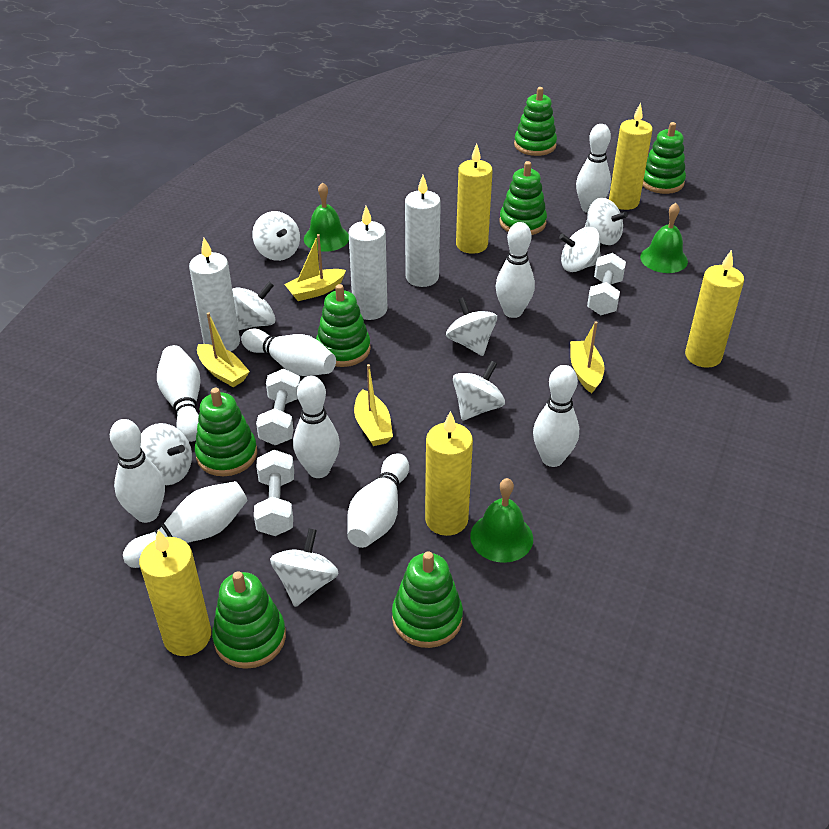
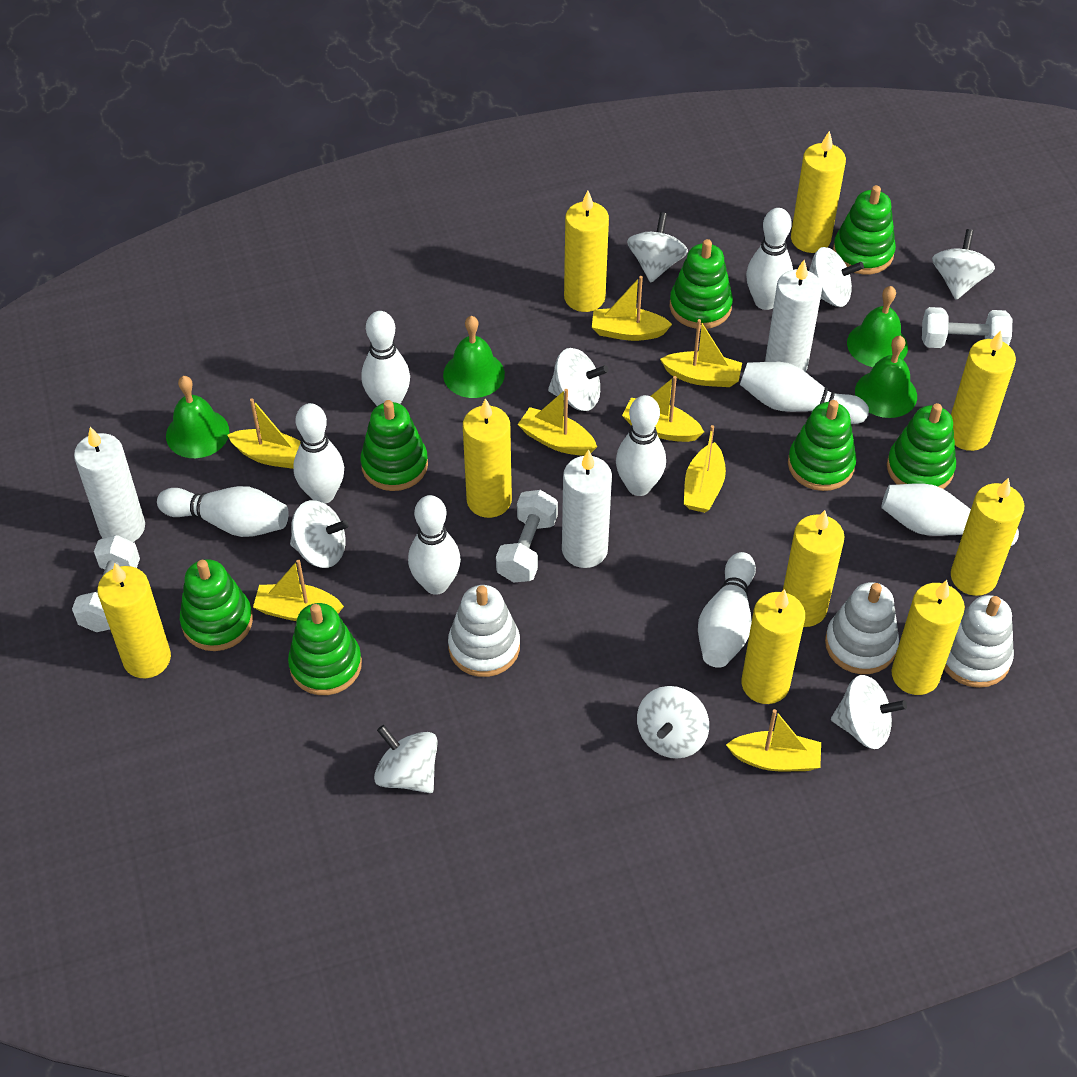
green bell: 3 -> 4
white stacking toy: 0 -> 3
yellow boat: 4 -> 8
yellow candle: 5 -> 9

